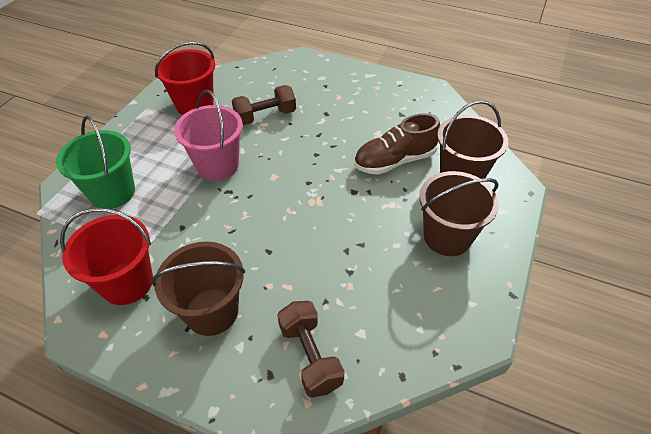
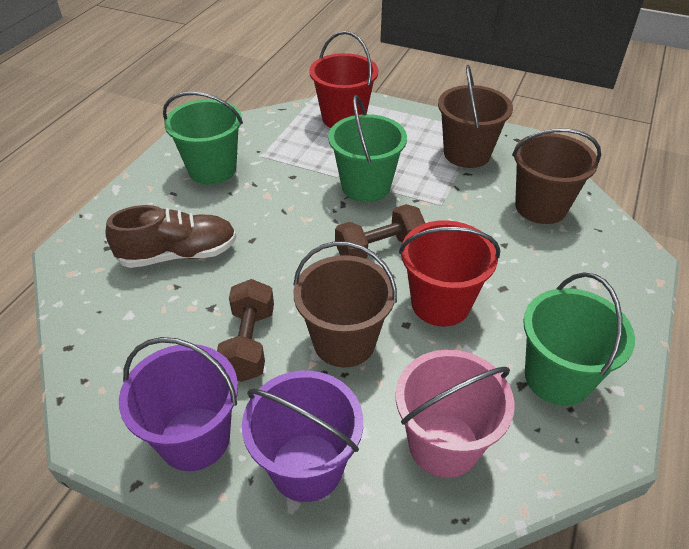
green bucket: 1 -> 3
purple bucket: 0 -> 2

